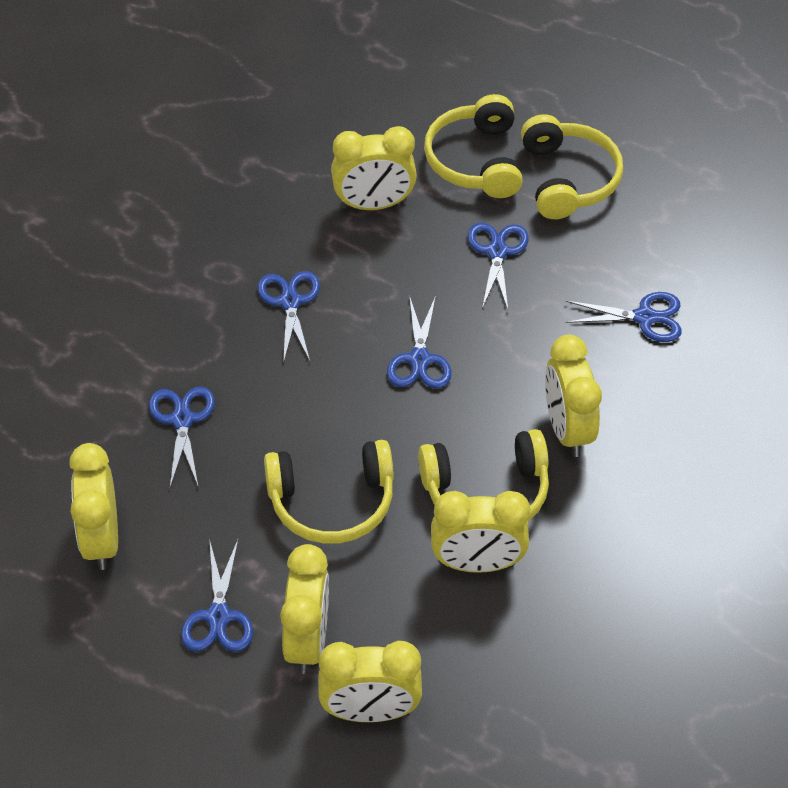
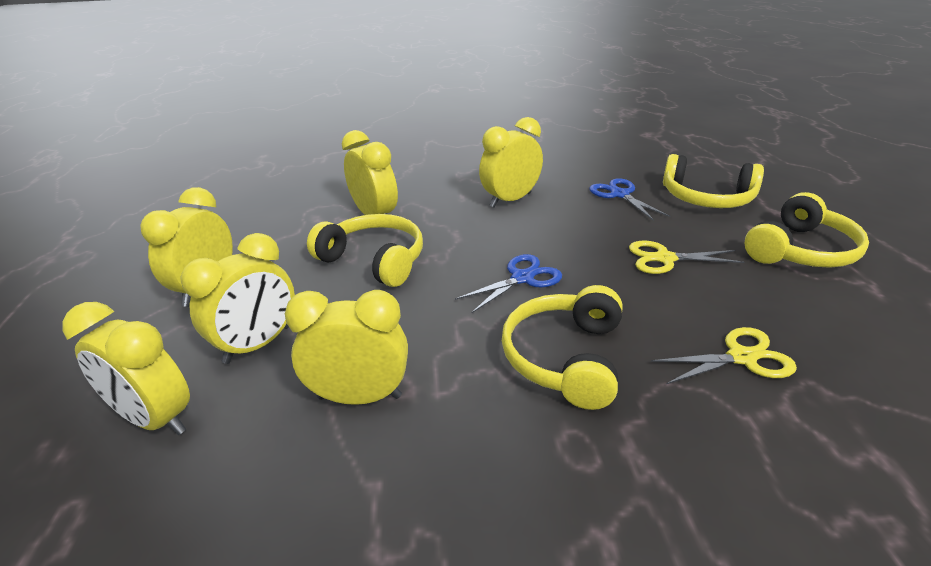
blue scissors: 6 -> 2
yellow scissors: 0 -> 2

